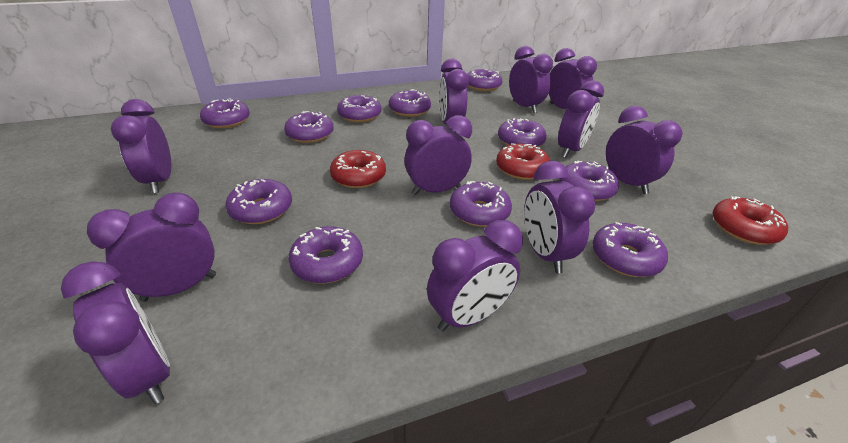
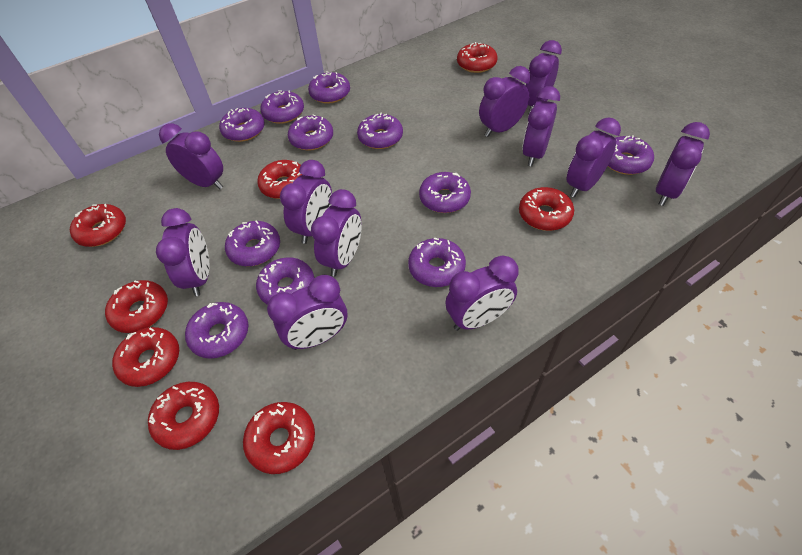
red donut: 3 -> 8

